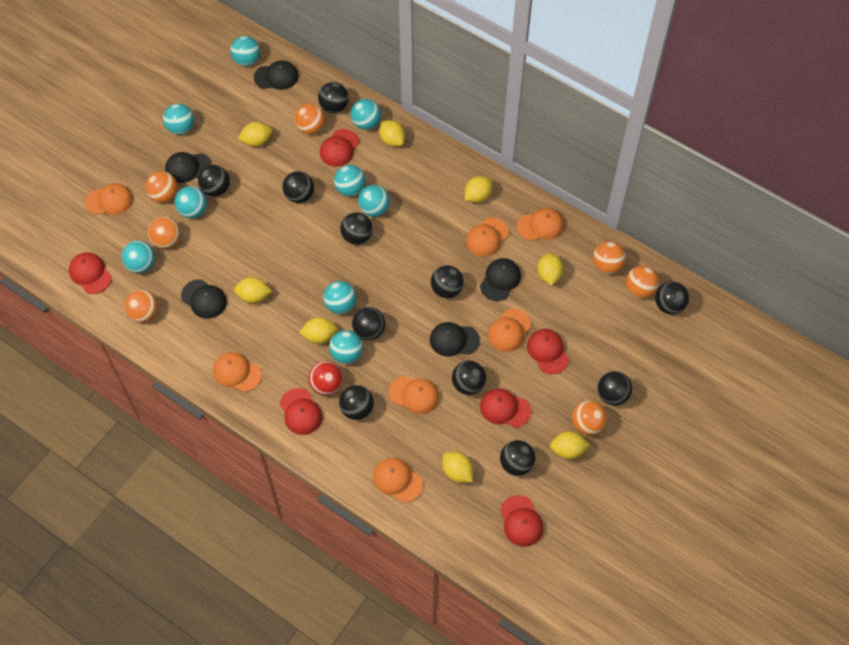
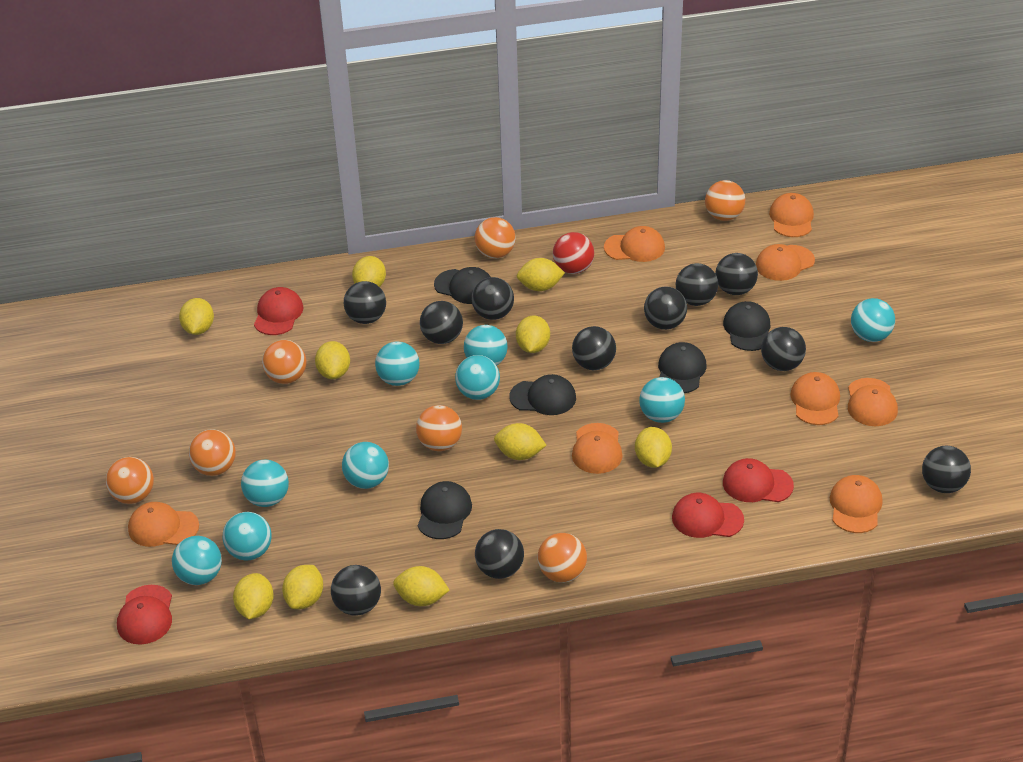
orange cap: 7 -> 8
red cap: 6 -> 4
yellow lemon: 8 -> 10

